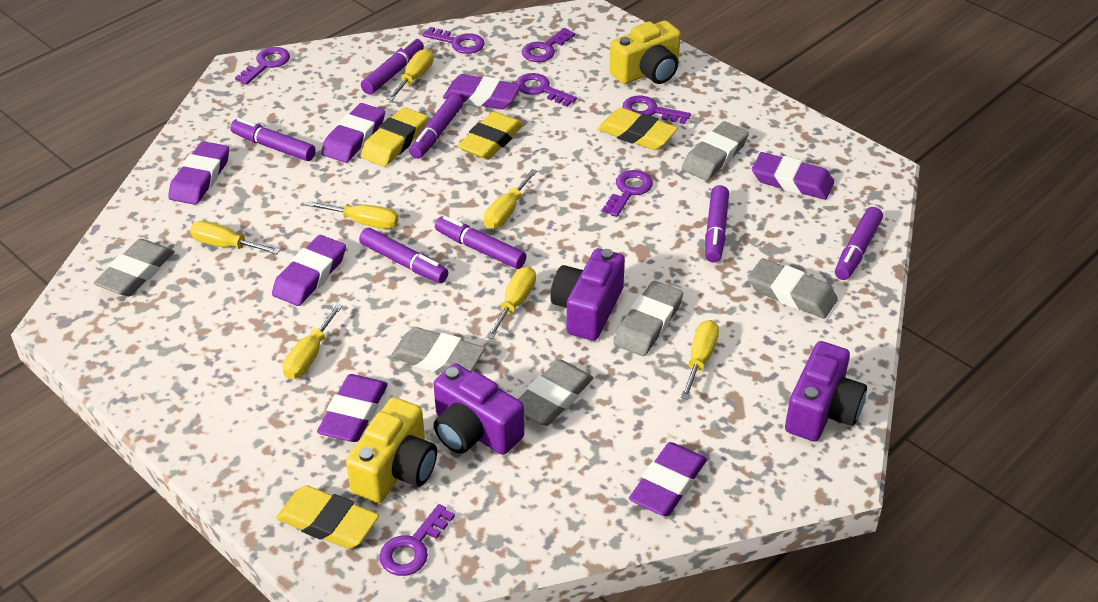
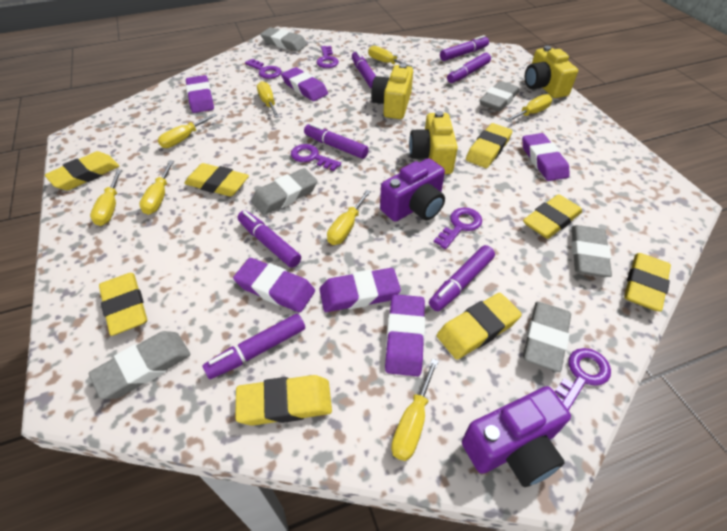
purple camera: 3 -> 2
purple eraser: 7 -> 6
purple key: 7 -> 5
yellow camera: 2 -> 3
yellow eraser: 4 -> 8
yellow screwdriver: 7 -> 8

